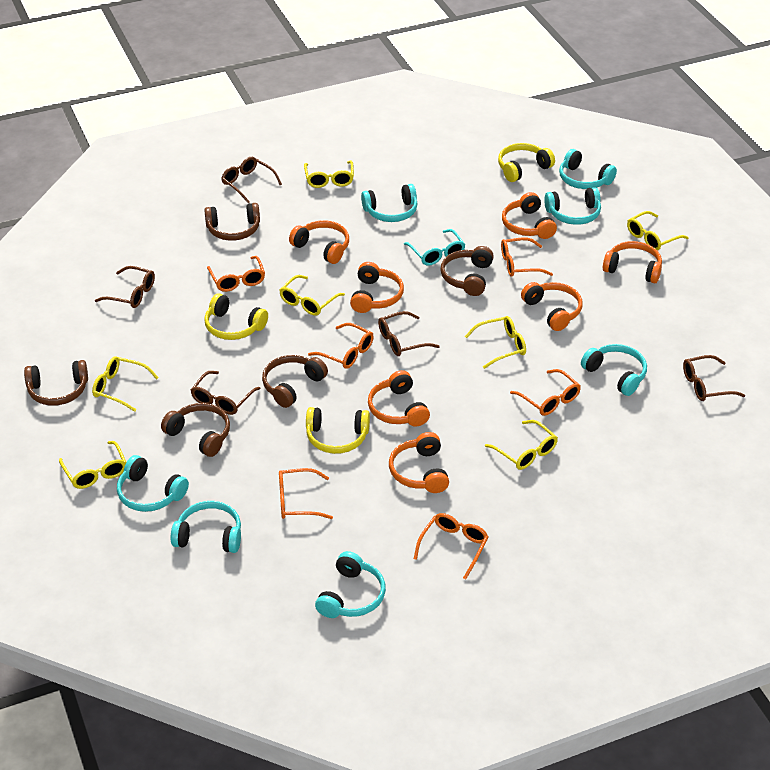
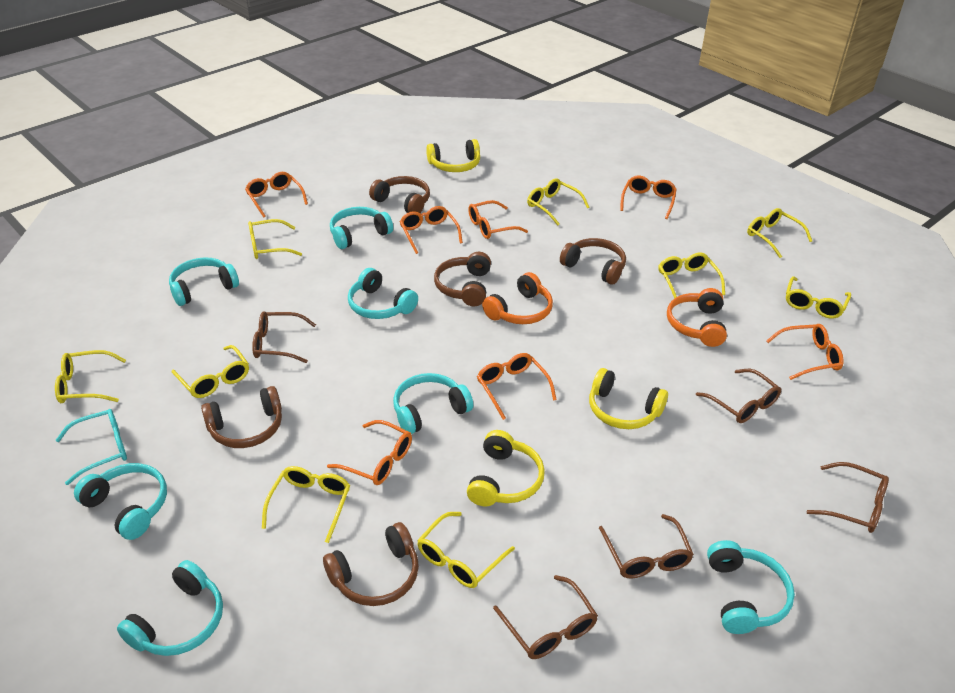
orange glasses: 6 -> 7
orange headphones: 7 -> 2
yellow glasses: 7 -> 9

